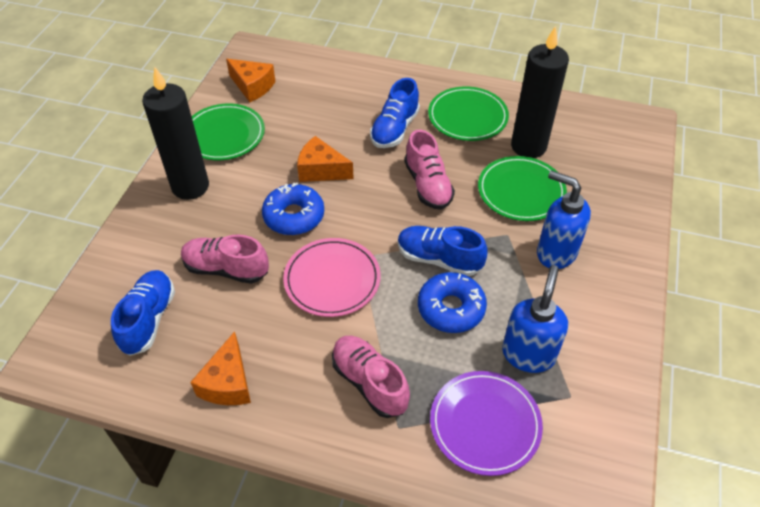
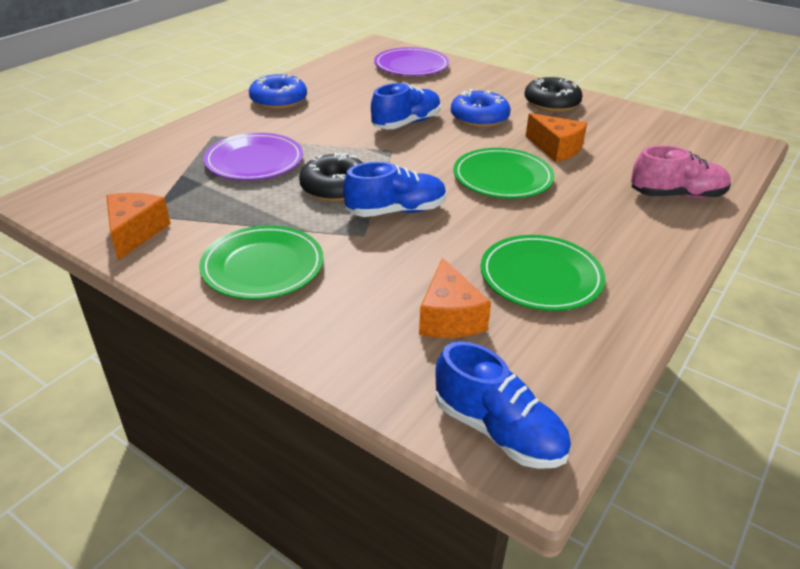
black candle: 2 -> 0
black donut: 0 -> 2
blue soap dispenser: 2 -> 0
pink plate: 1 -> 0
pink shoe: 3 -> 1
purple plate: 1 -> 2

